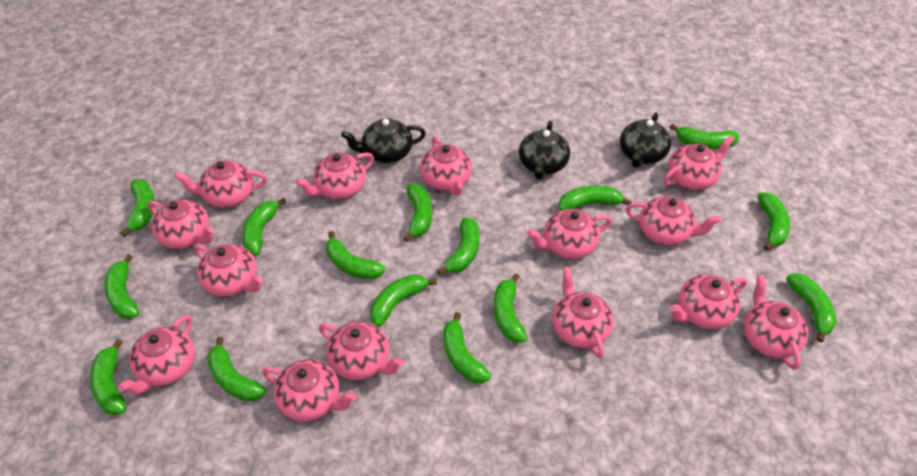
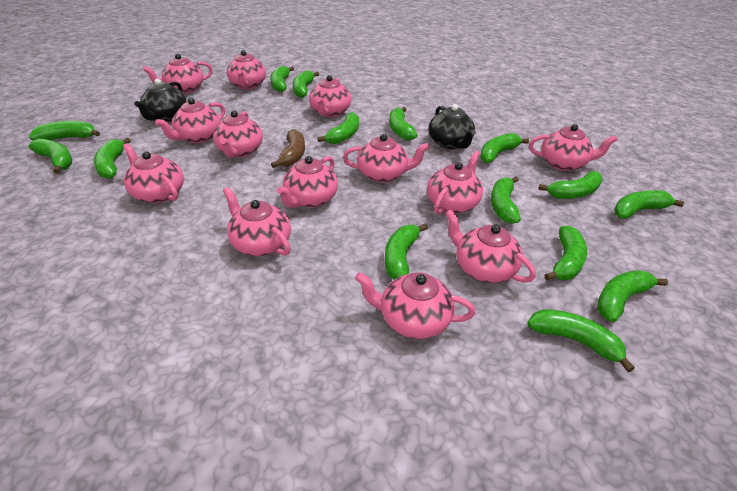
black teapot: 3 -> 2
brown banana: 0 -> 1
pink teapot: 14 -> 13

